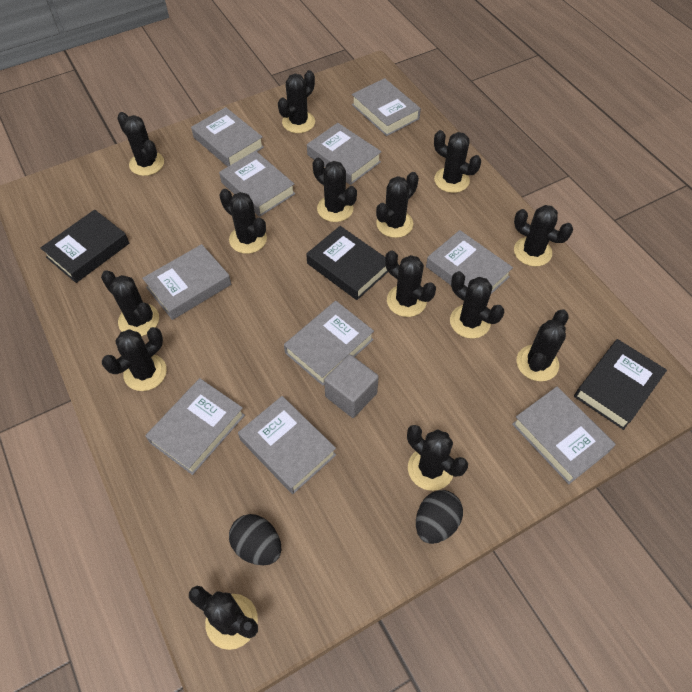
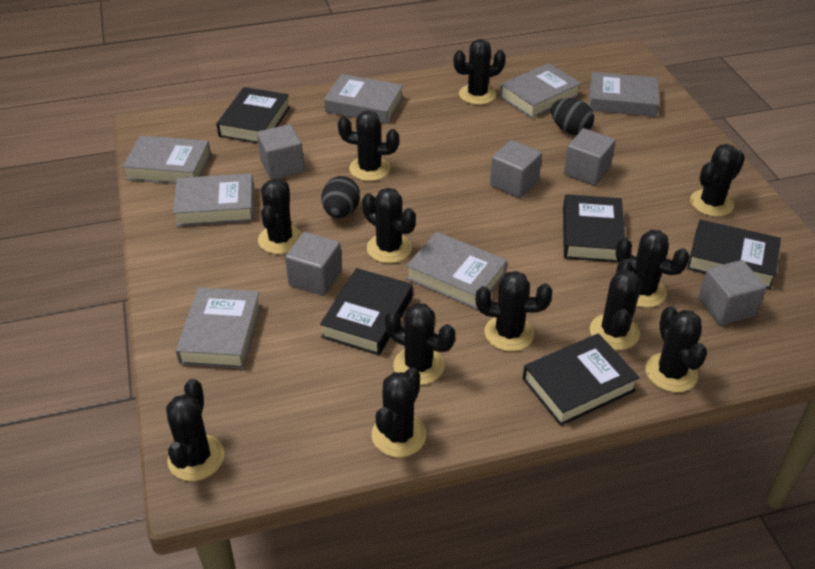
black book: 3 -> 5
black cactus: 14 -> 12
grey book: 10 -> 7
grey cube: 1 -> 5

